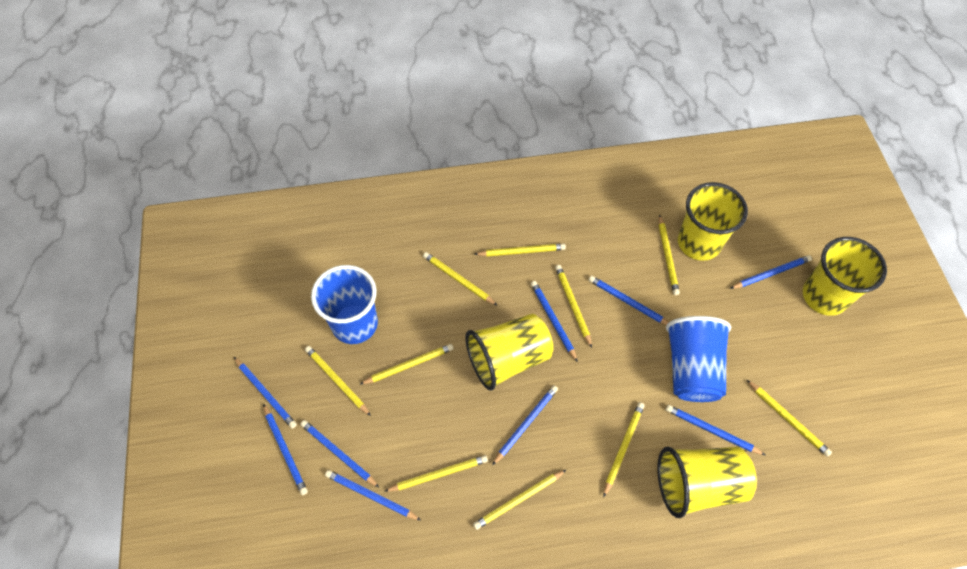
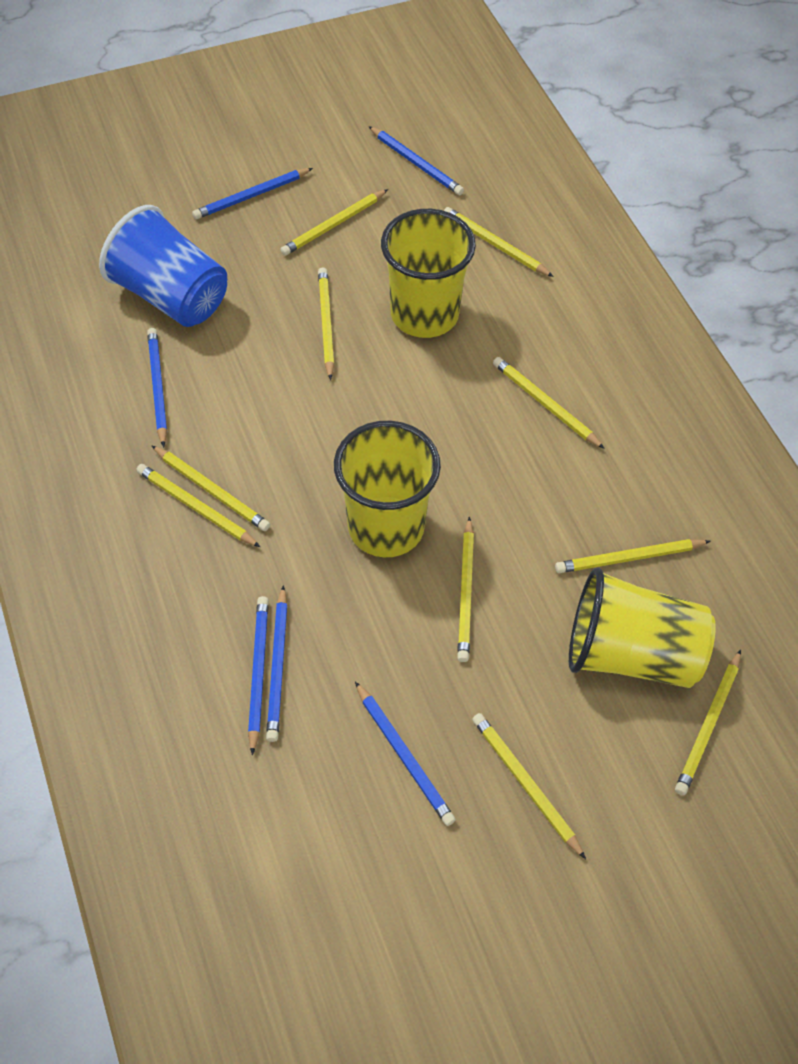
blue cup: 2 -> 1
blue pencil: 9 -> 6
yellow cup: 4 -> 3

